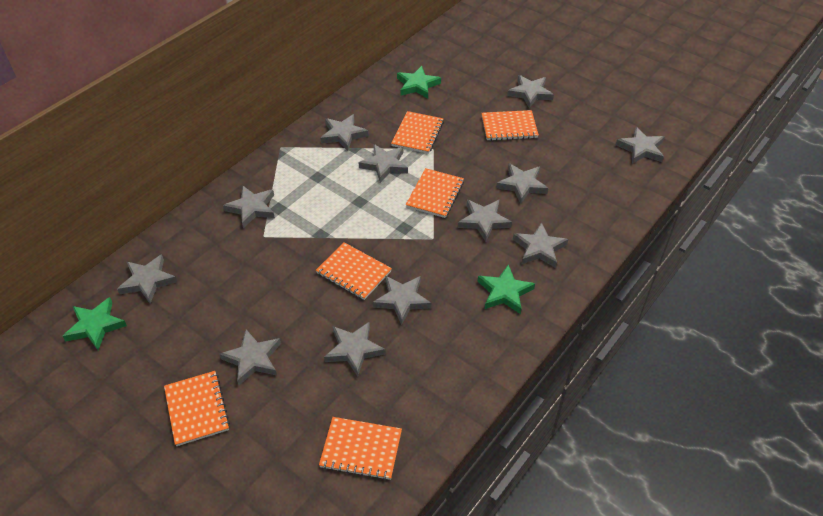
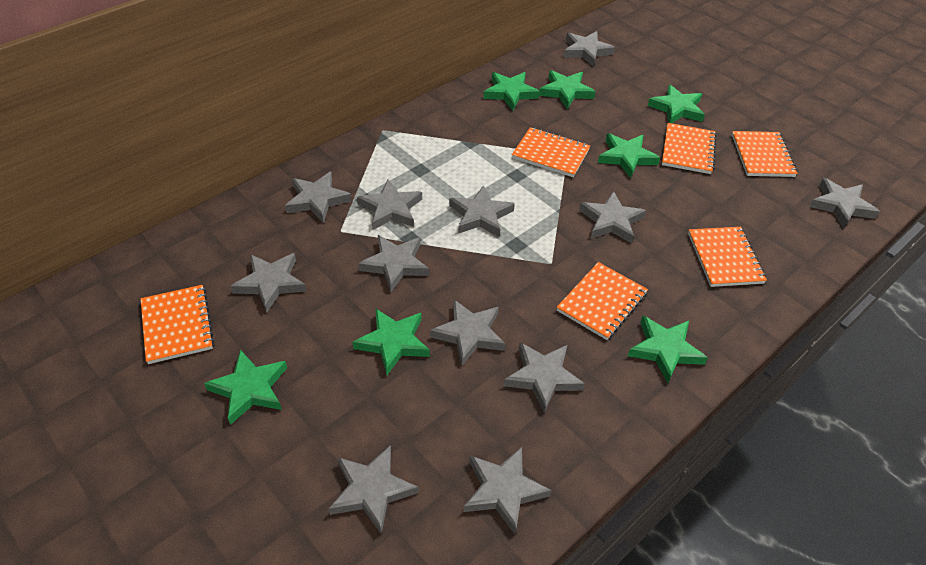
green star: 3 -> 7

